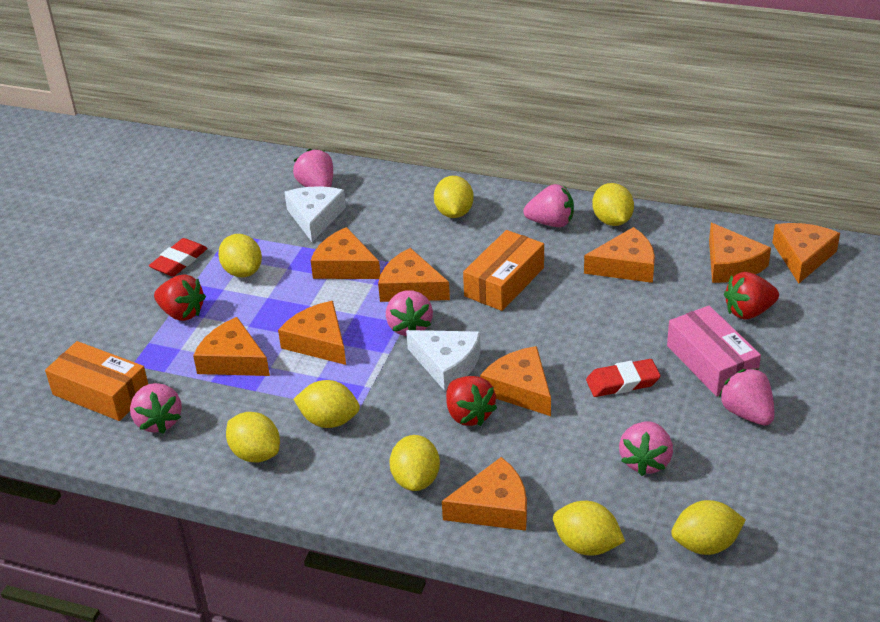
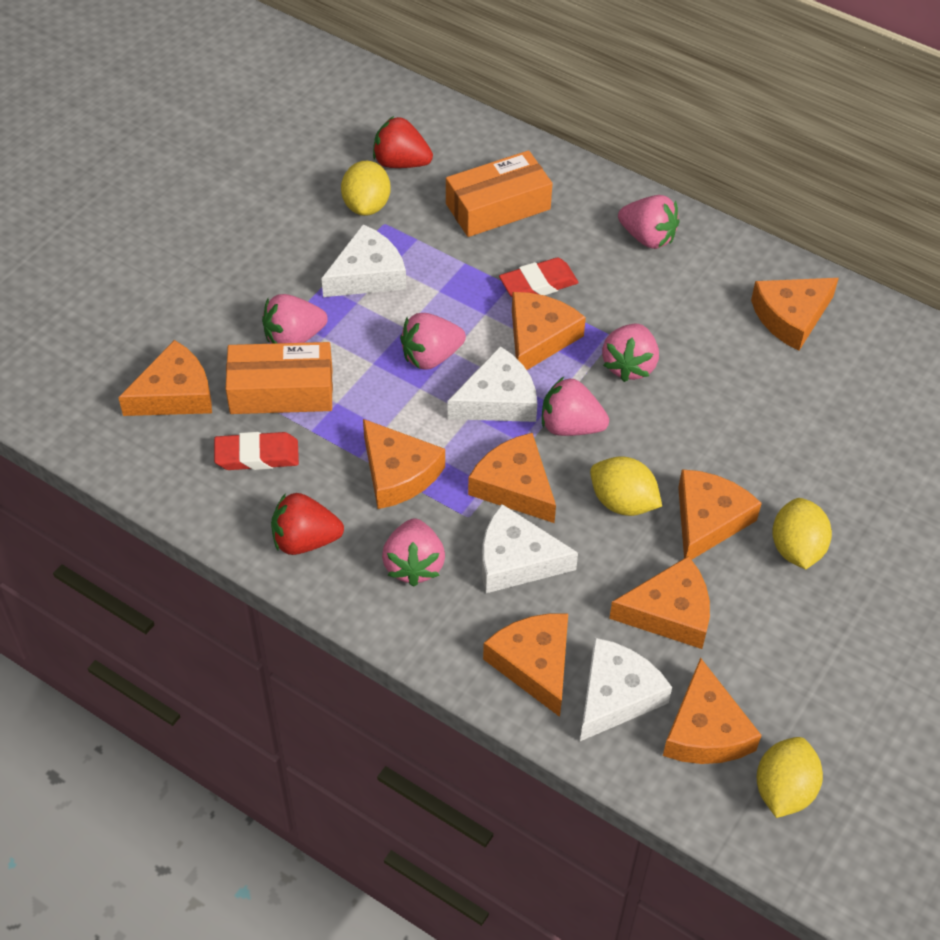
pink box: 1 -> 0
red strawberry: 3 -> 2
white cheese: 2 -> 4
yellow lemon: 8 -> 4

